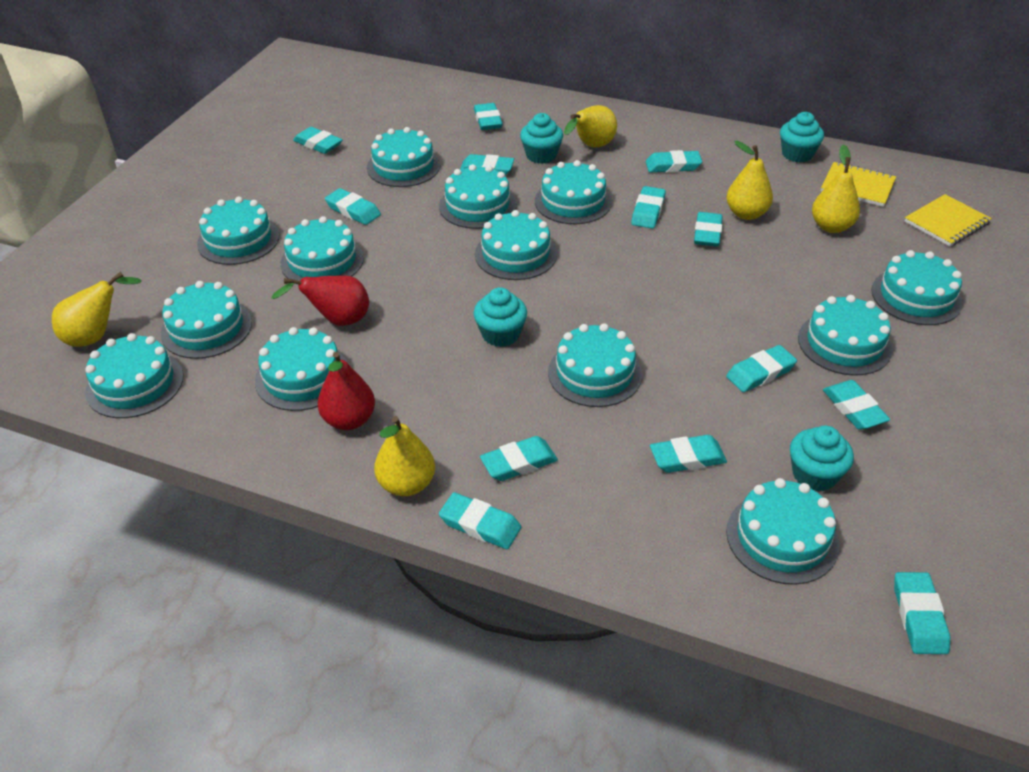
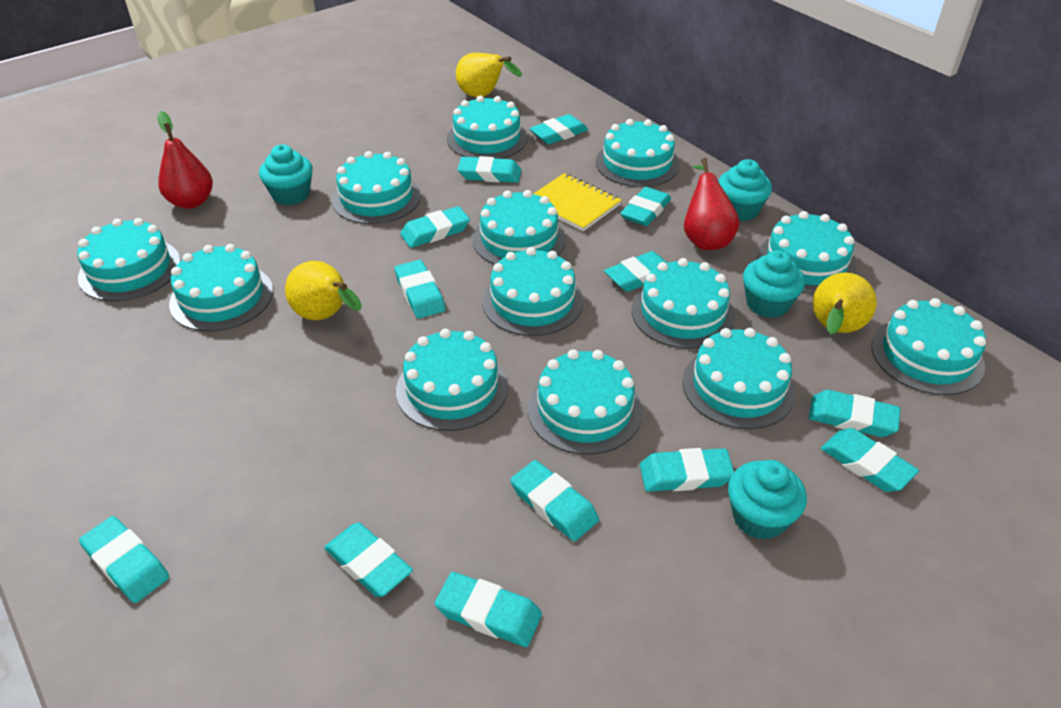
yellow notebook: 2 -> 1
yellow pear: 5 -> 3

